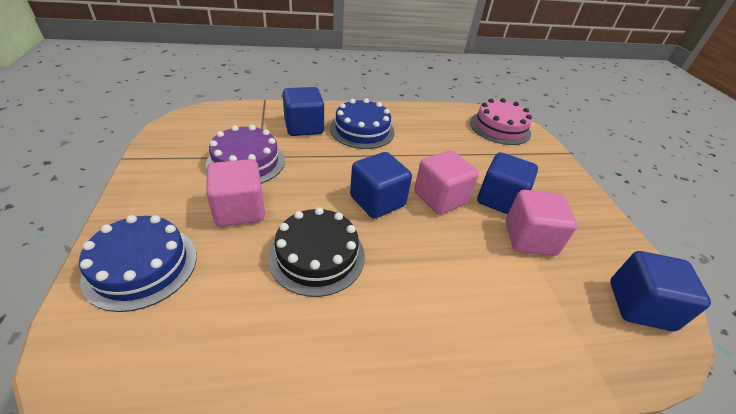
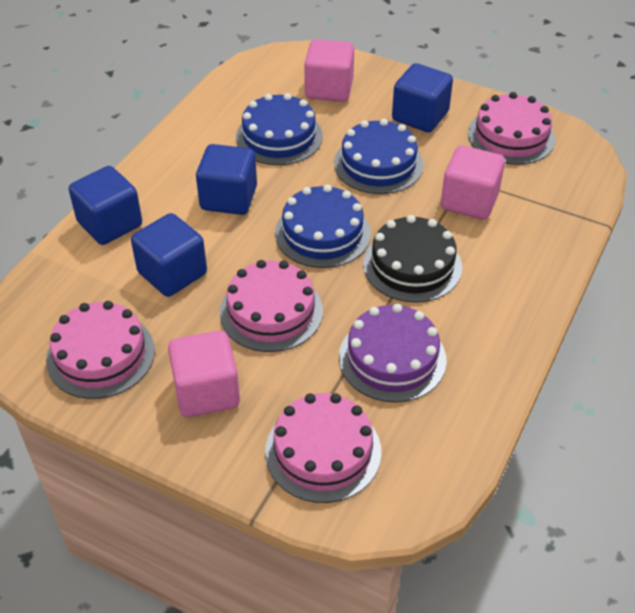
blue cake: 2 -> 3
pink cake: 1 -> 4

